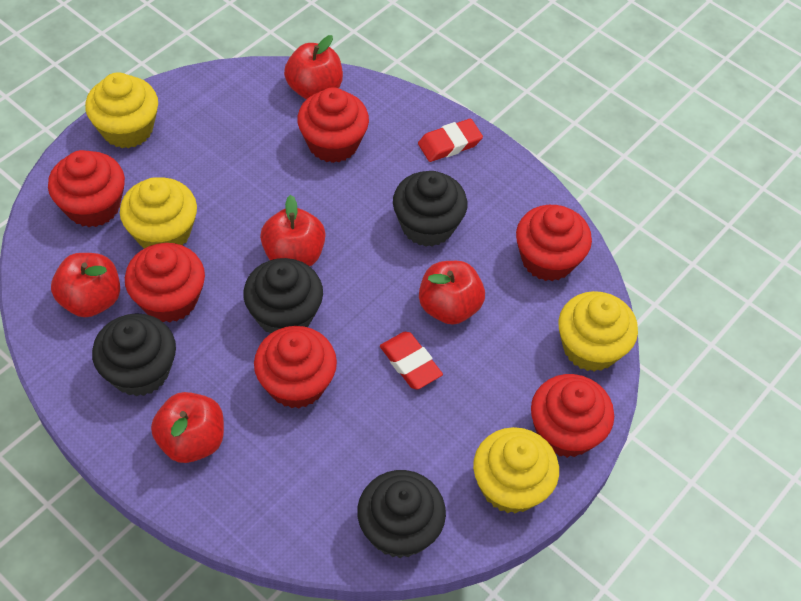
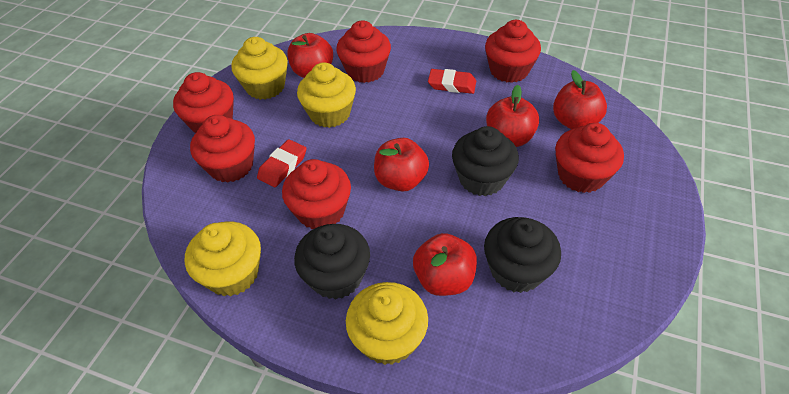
black cupcake: 4 -> 3

